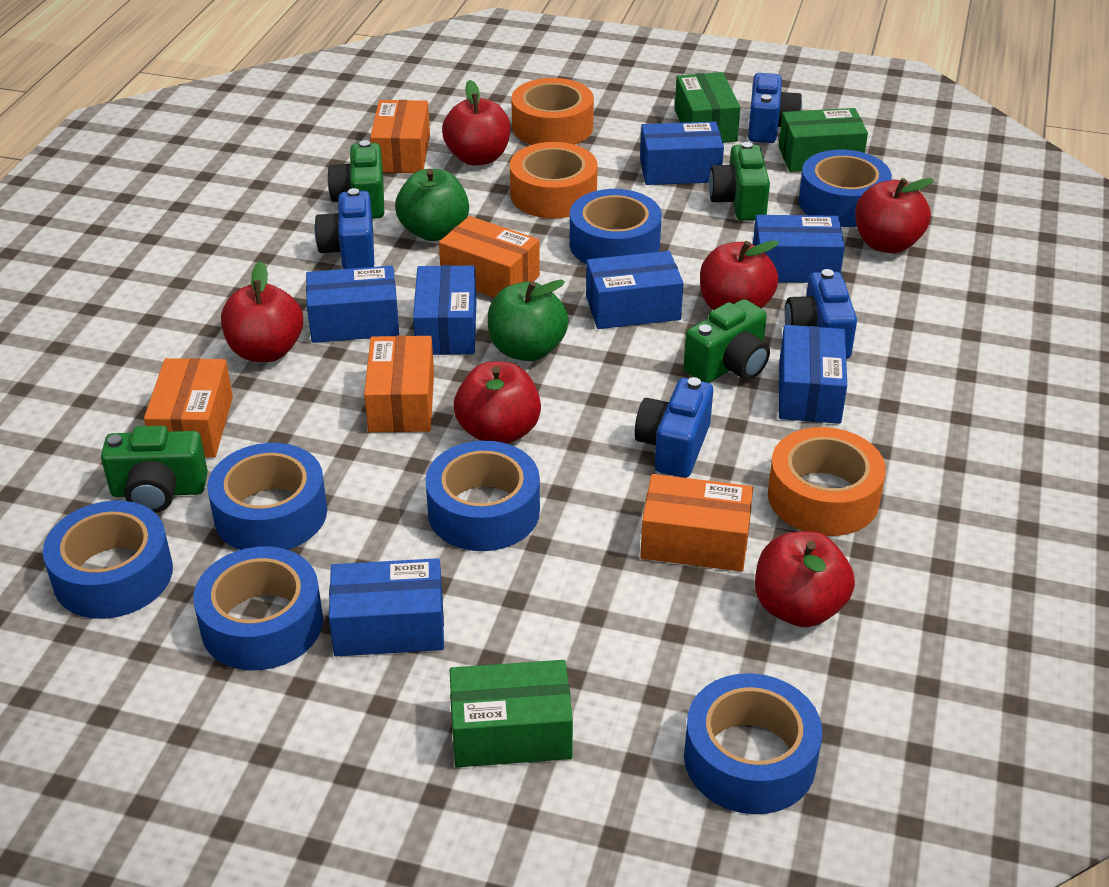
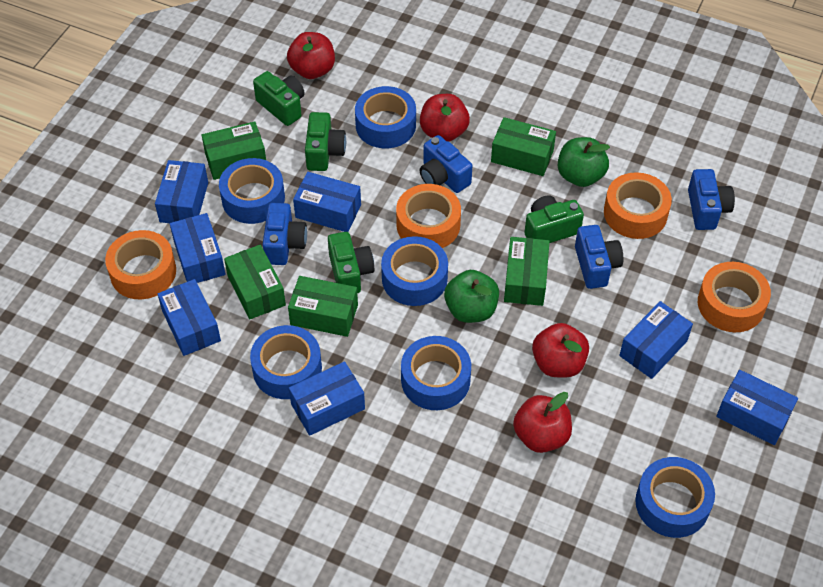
blue tape: 7 -> 6
green box: 3 -> 5
orange box: 5 -> 0
orange tape: 3 -> 4
red apple: 6 -> 4

